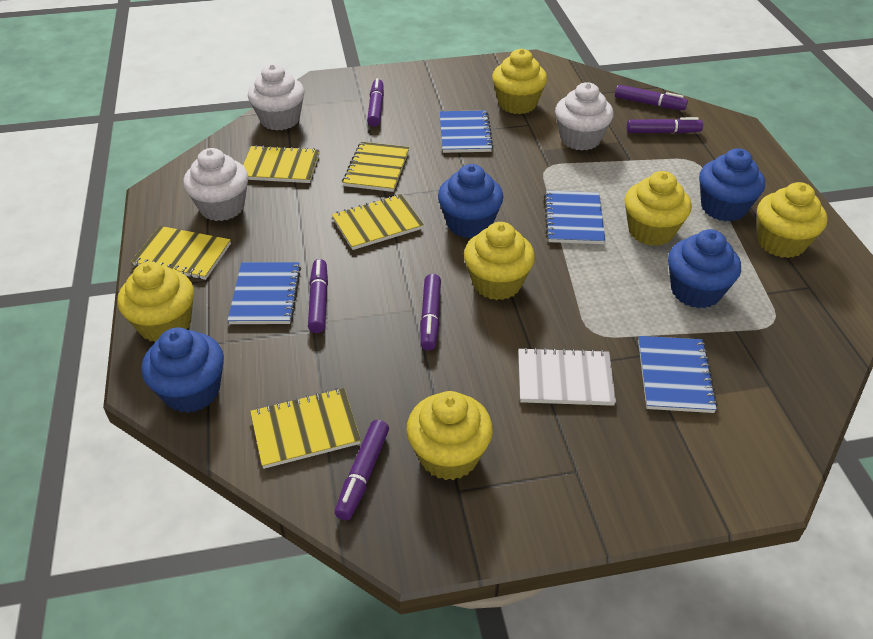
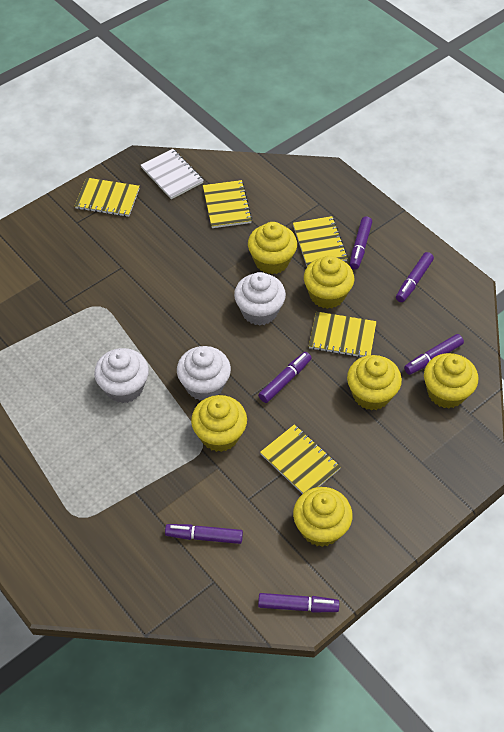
blue cupcake: 4 -> 0
blue notebook: 4 -> 0

